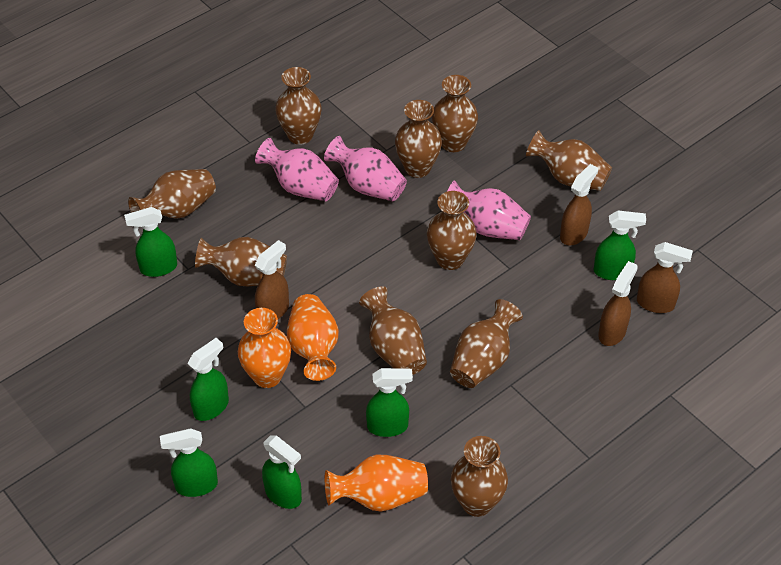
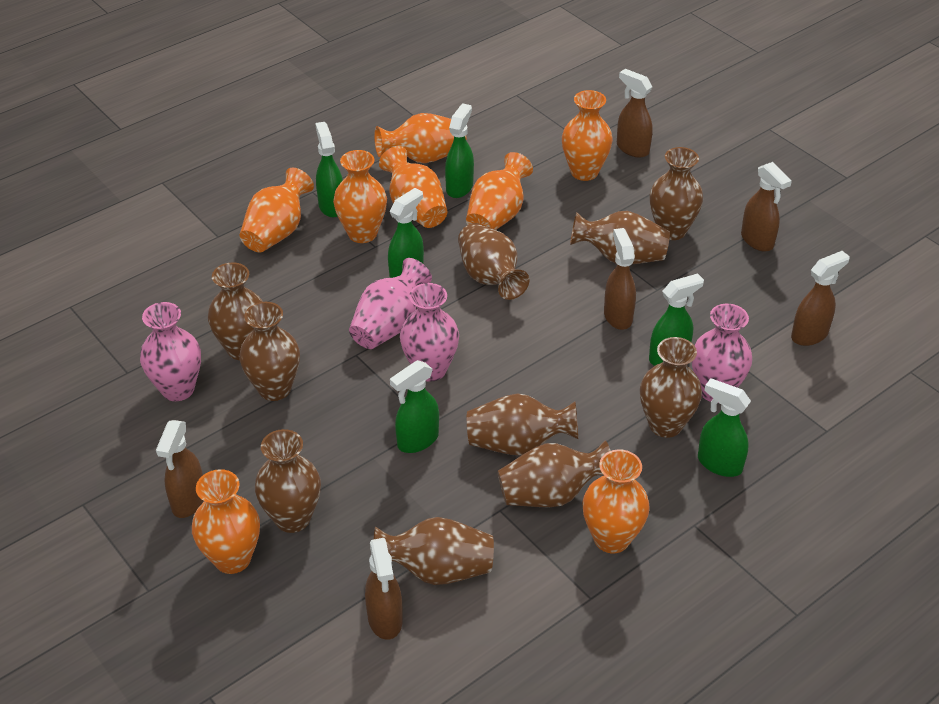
brown spray bottle: 4 -> 6
orange vase: 3 -> 8
pink vase: 3 -> 4

